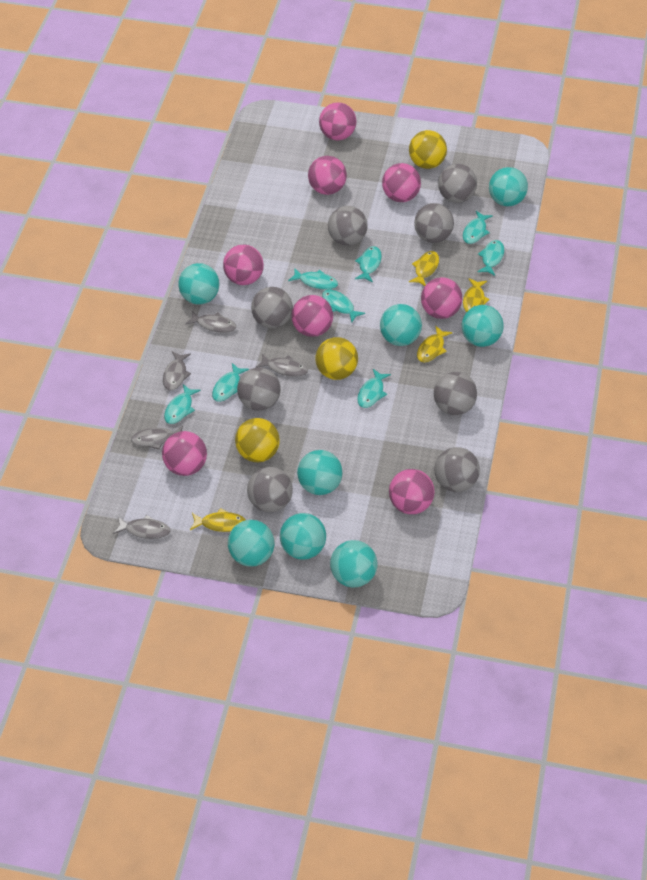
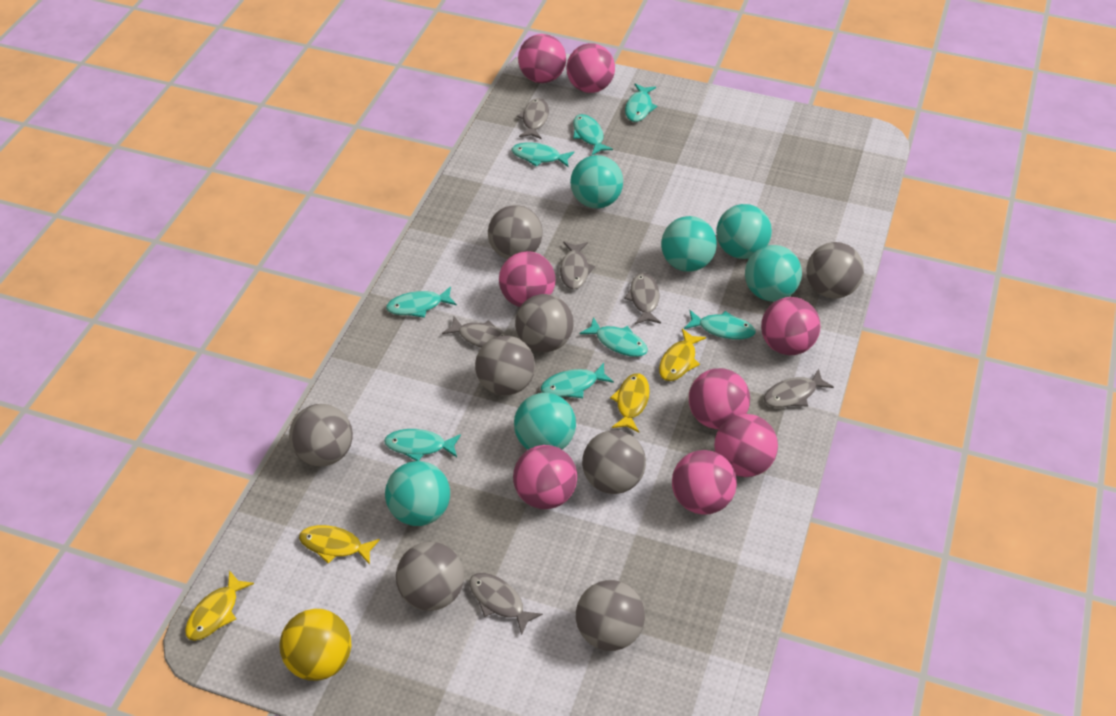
grey fish: 5 -> 6
turquoise ball: 8 -> 6
yellow ball: 3 -> 1

